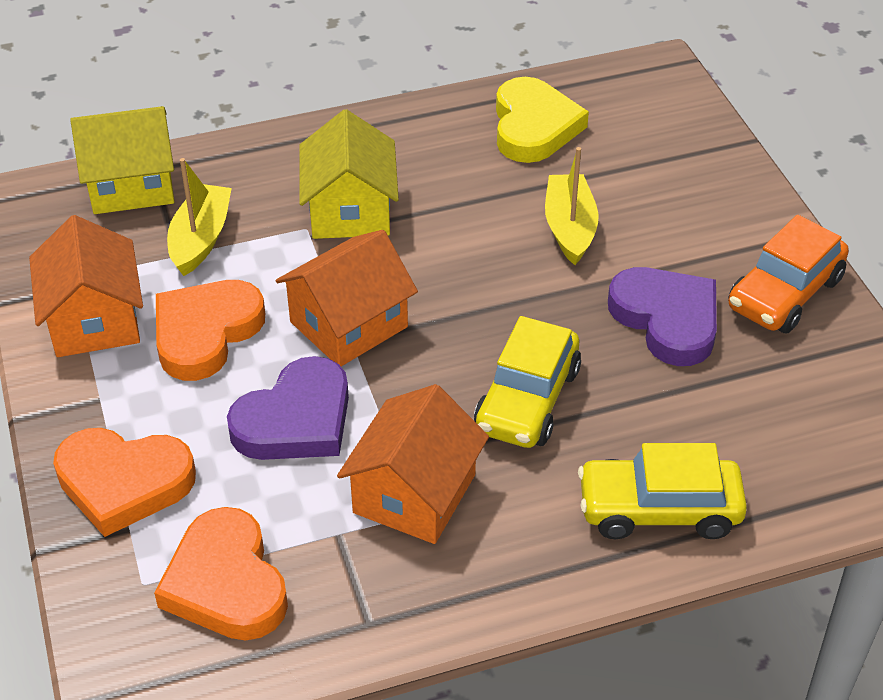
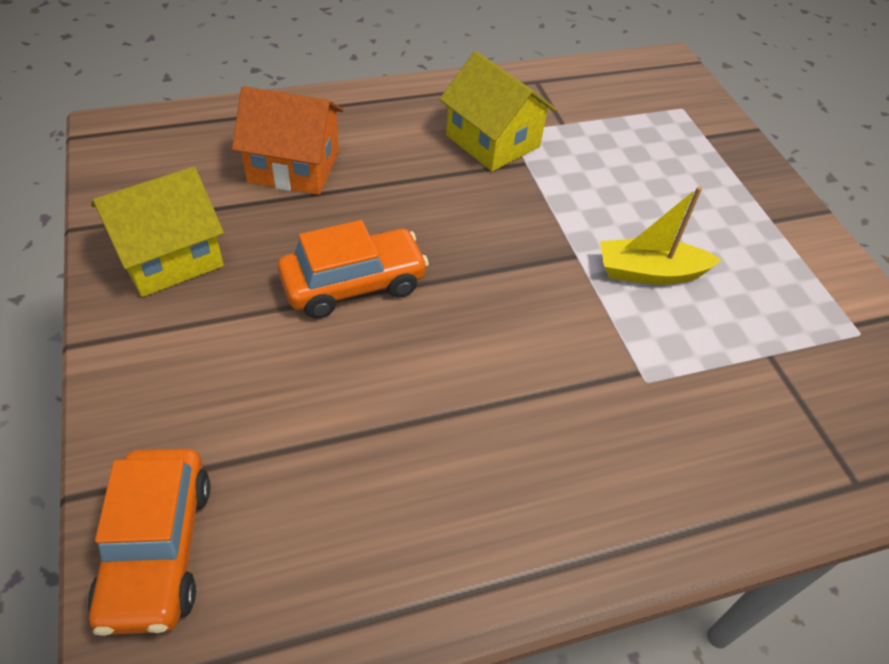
orange car: 1 -> 2
orange heart: 3 -> 0
orange house: 3 -> 1
purple heart: 2 -> 0
yellow boat: 2 -> 1
yellow car: 2 -> 0
yellow heart: 1 -> 0

